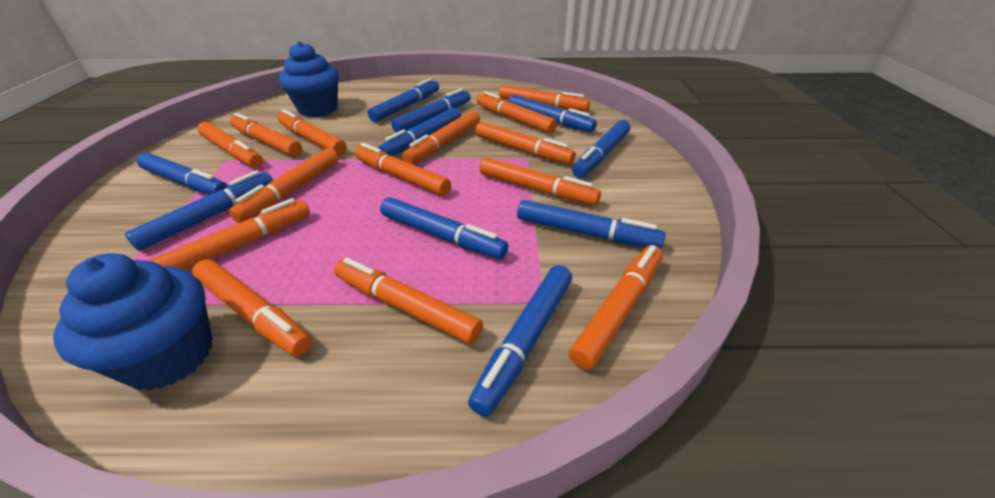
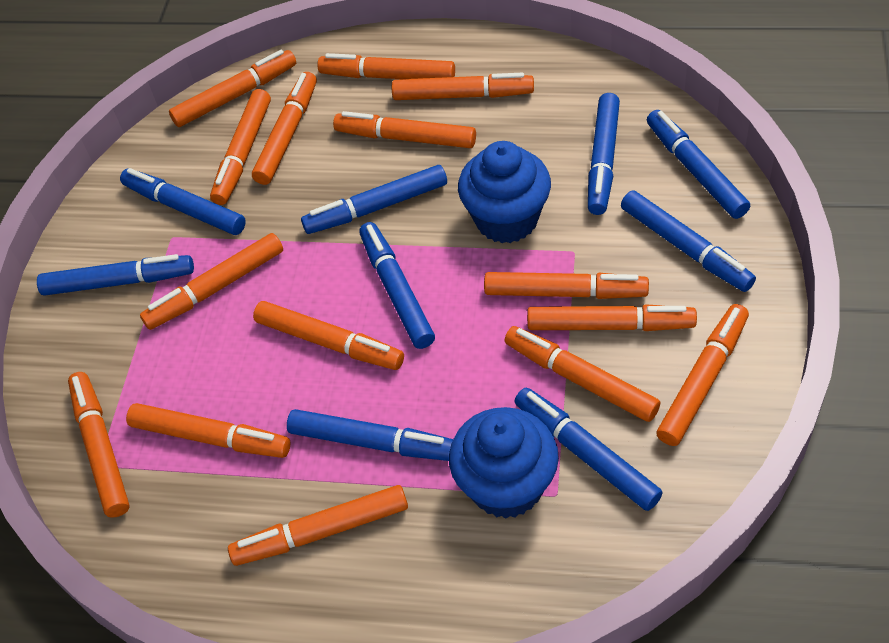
blue marker: 10 -> 9
orange marker: 14 -> 15

